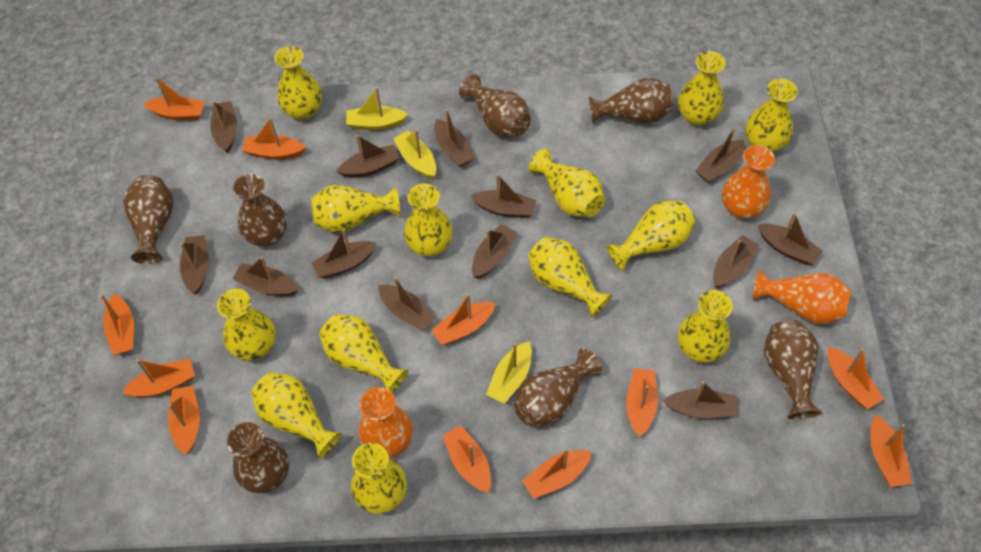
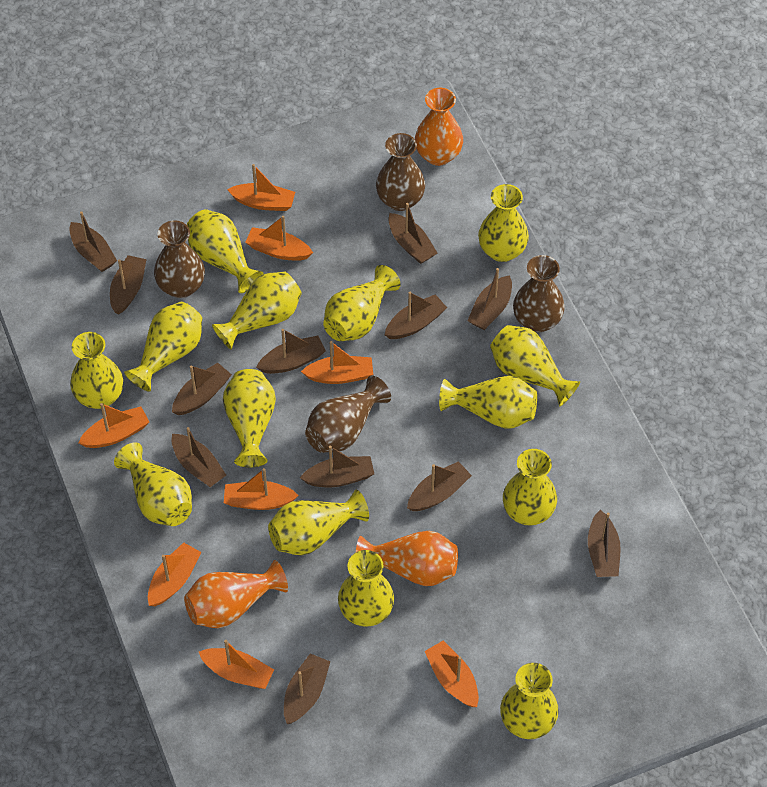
brown boat: 13 -> 12
brown vase: 7 -> 4
orange boat: 11 -> 8
yellow boat: 3 -> 0
yellow vase: 13 -> 14

